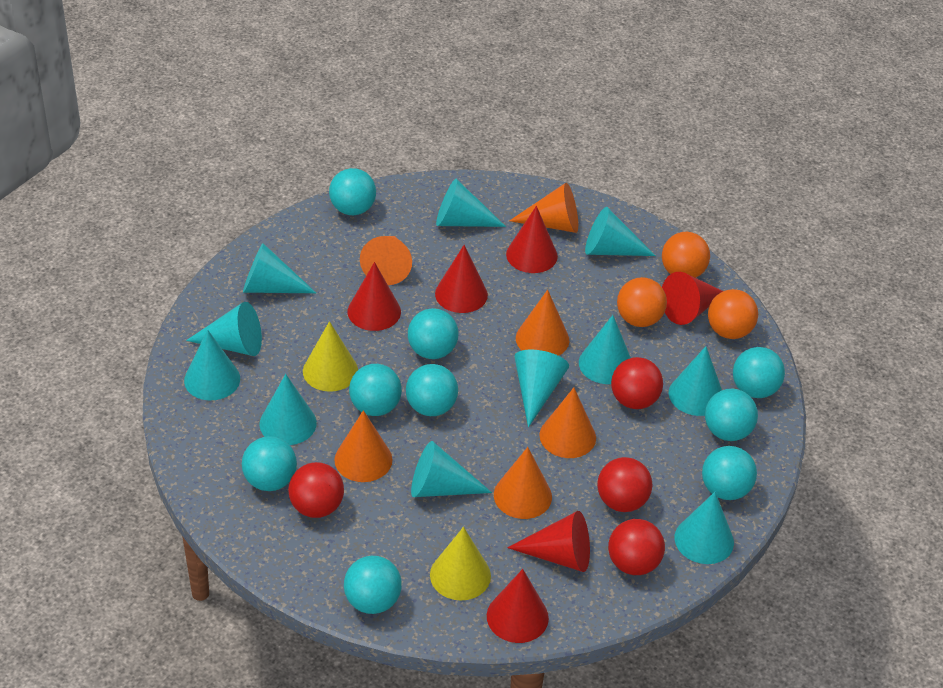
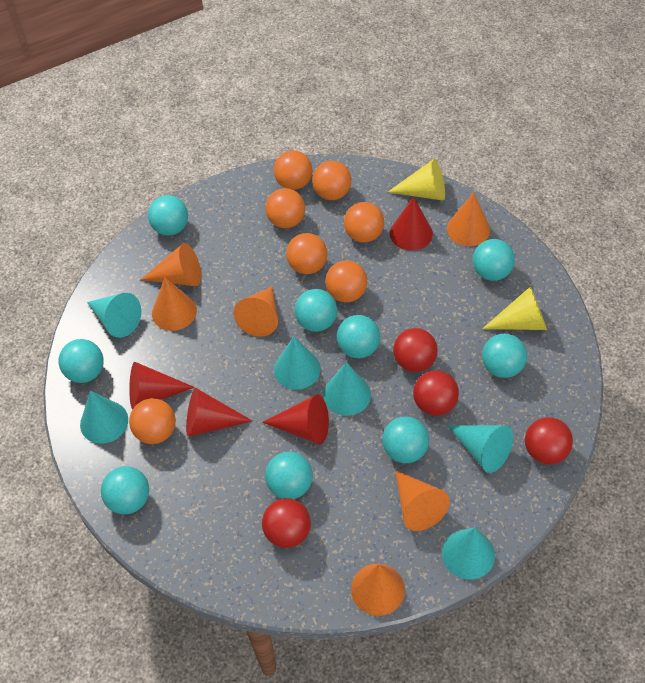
orange ball: 3 -> 7
red cone: 6 -> 4
turquoise cone: 11 -> 6

